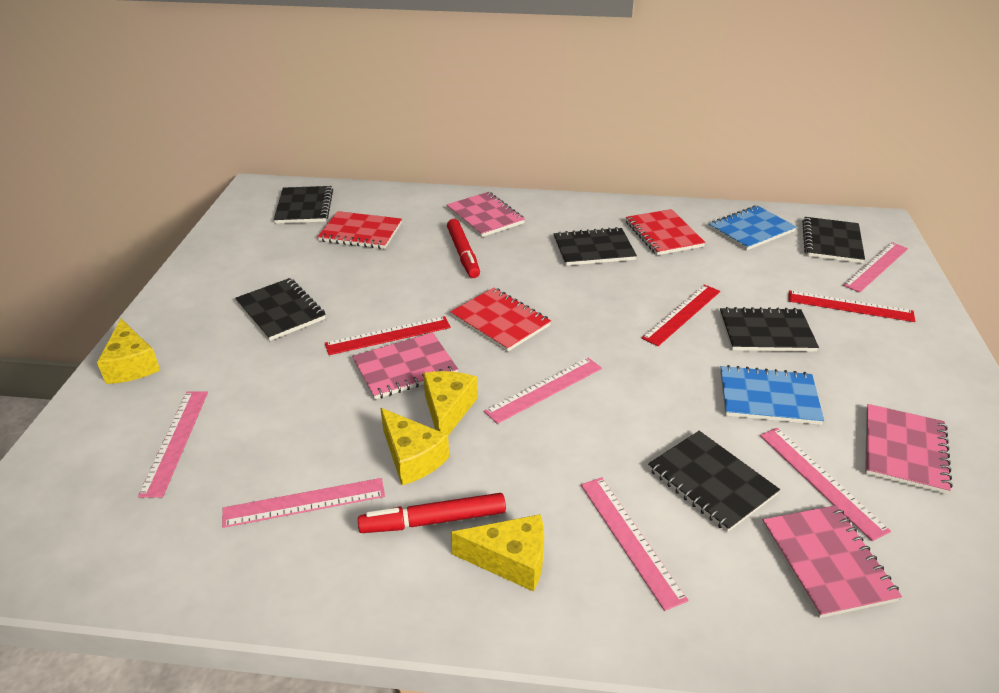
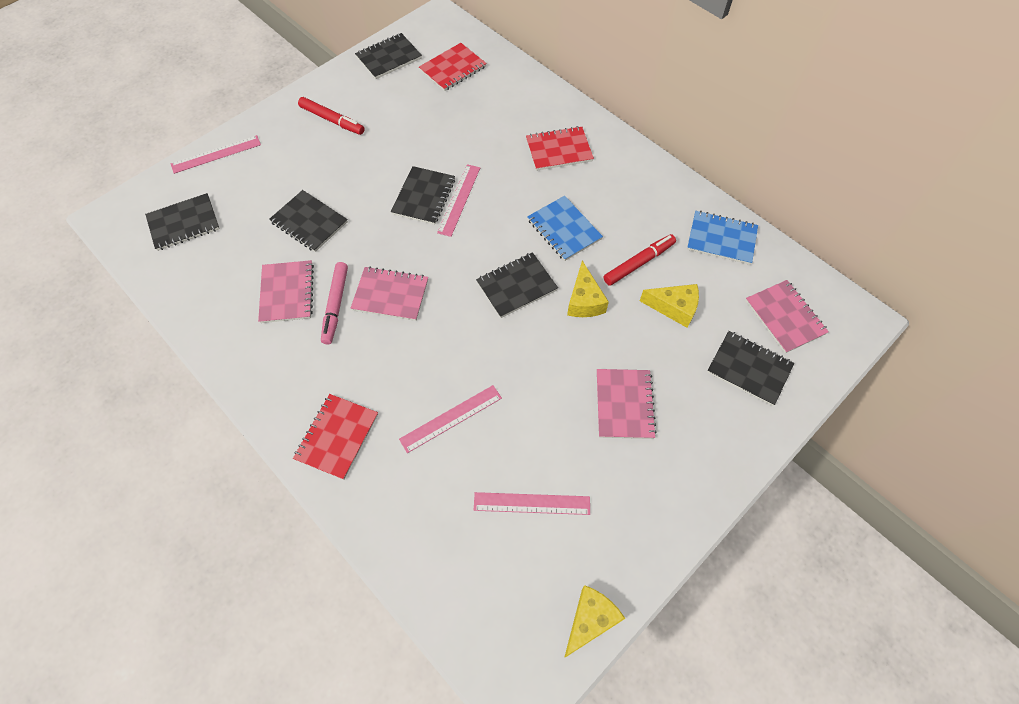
pink marker: 0 -> 1
pink ruler: 6 -> 4
red ruler: 3 -> 0
yellow cheese: 4 -> 3

